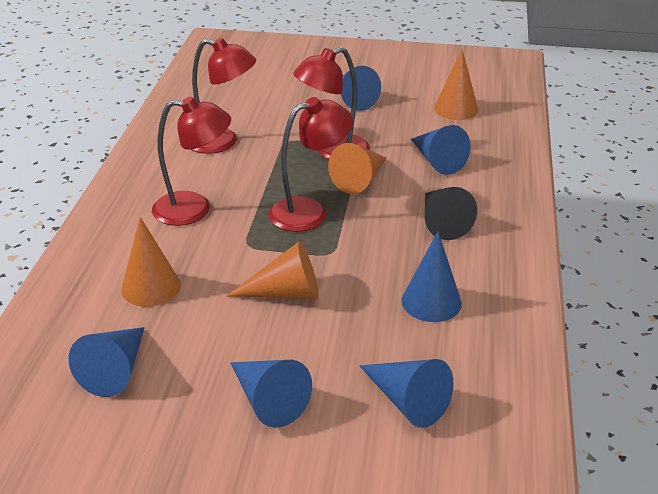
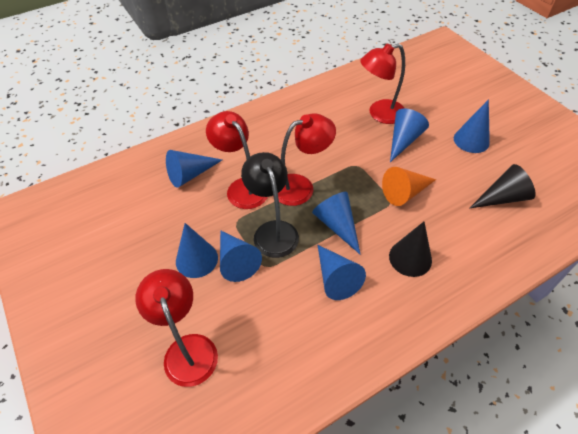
black cone: 1 -> 2
black lamp: 0 -> 1
blue cone: 6 -> 7
orange cone: 4 -> 1

